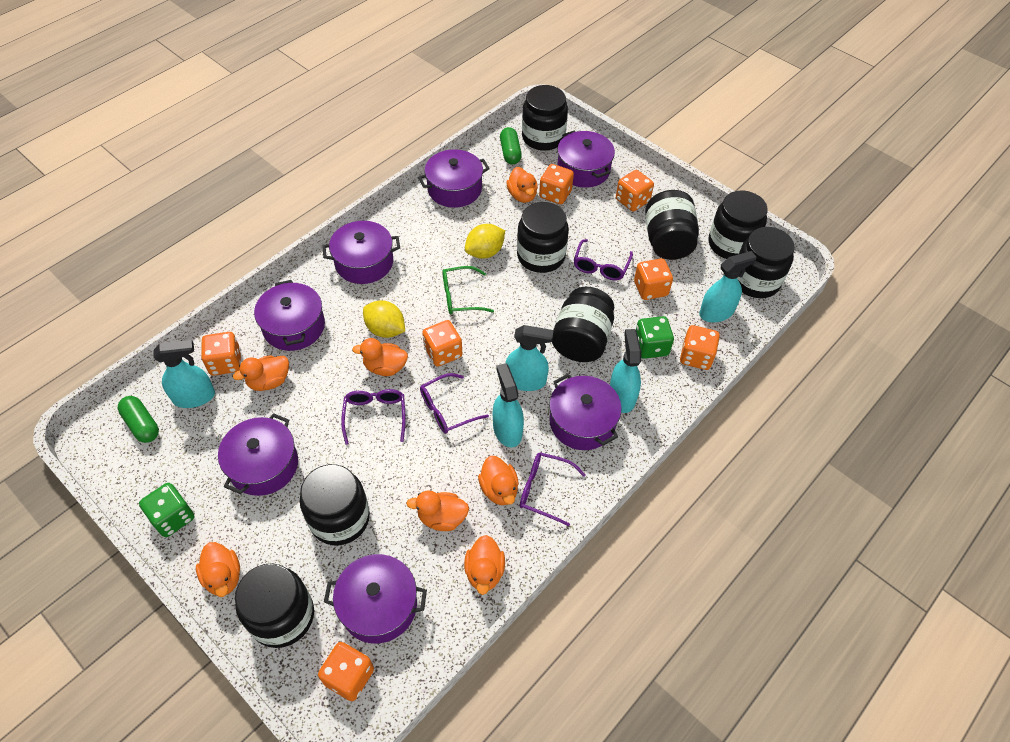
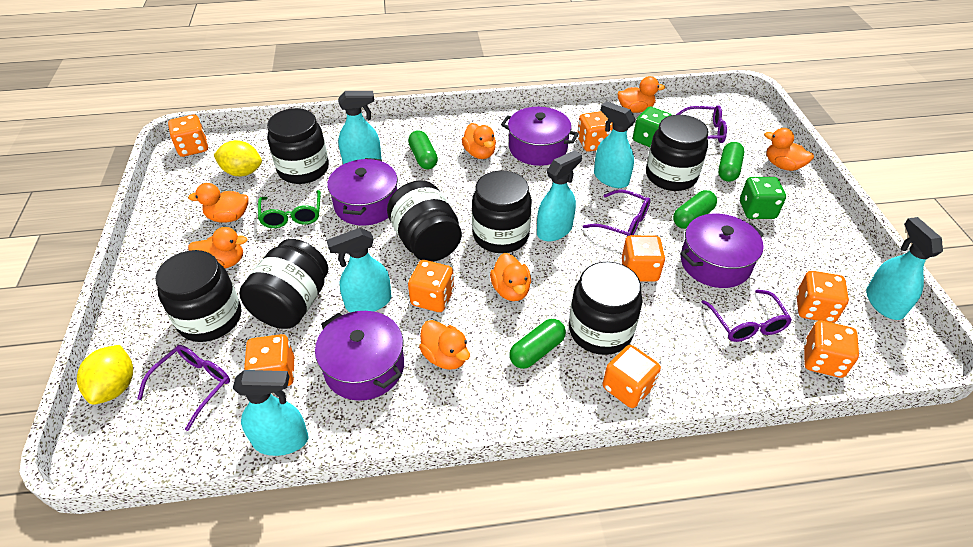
black jar: 8 -> 7
green capsule: 2 -> 4
orange dice: 7 -> 8
purple pot: 7 -> 4
turquoise spray bottle: 5 -> 6

